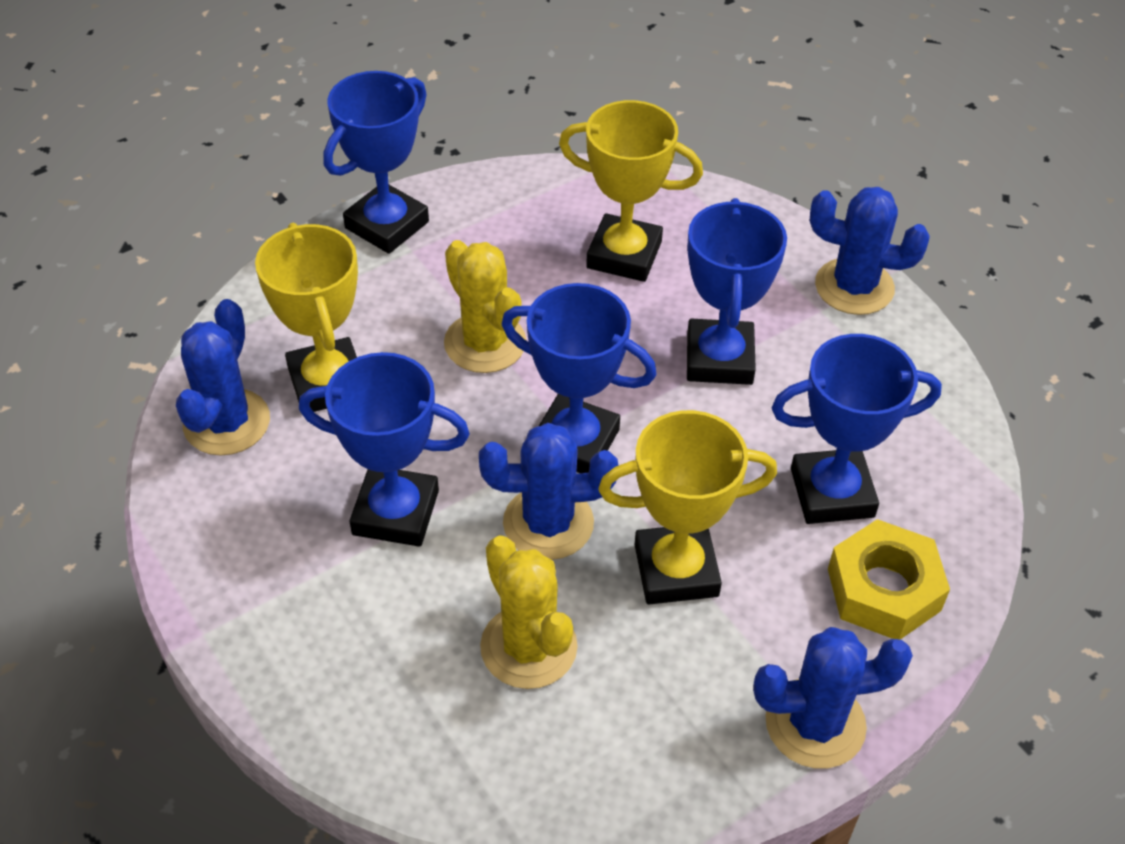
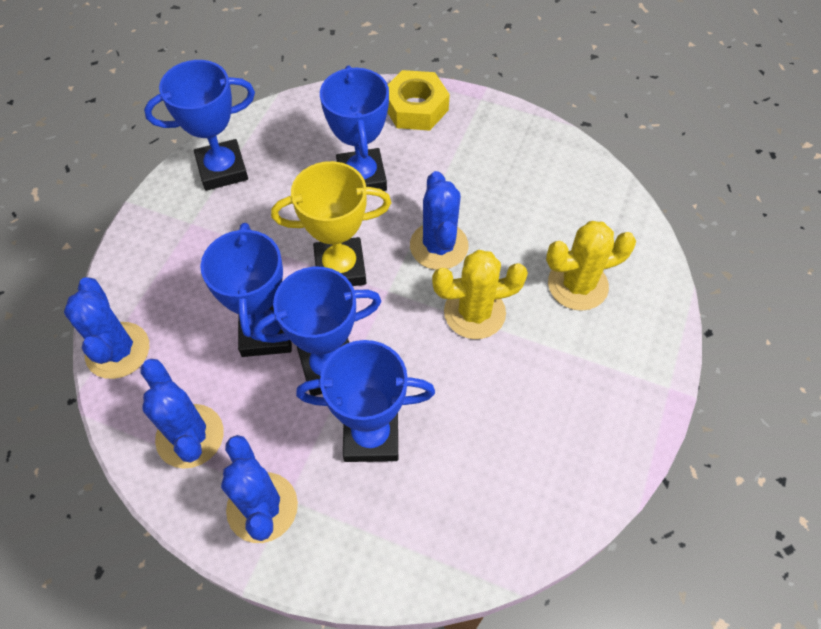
yellow trophy: 3 -> 1

